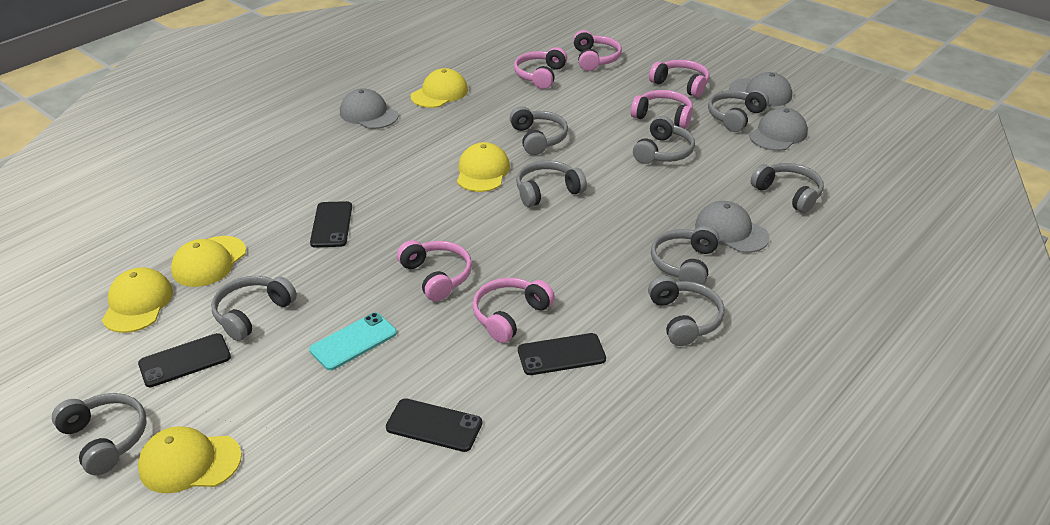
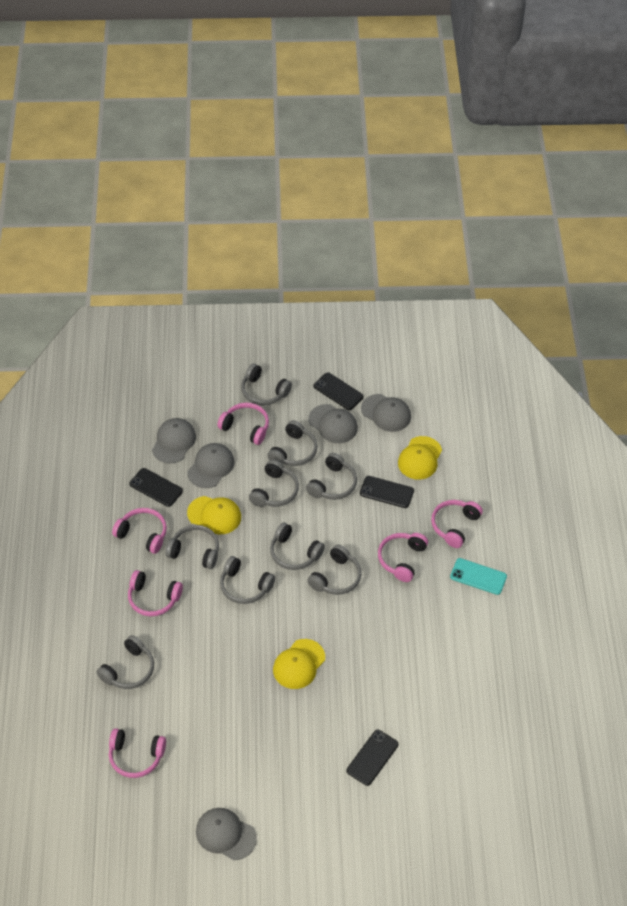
grey cap: 4 -> 5
yellow cap: 5 -> 3

